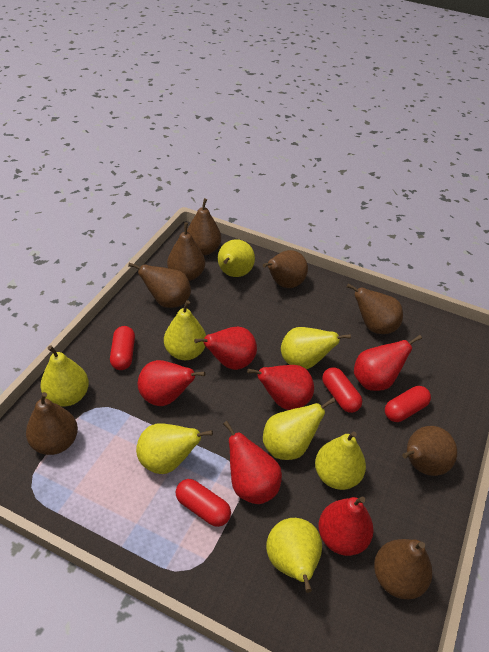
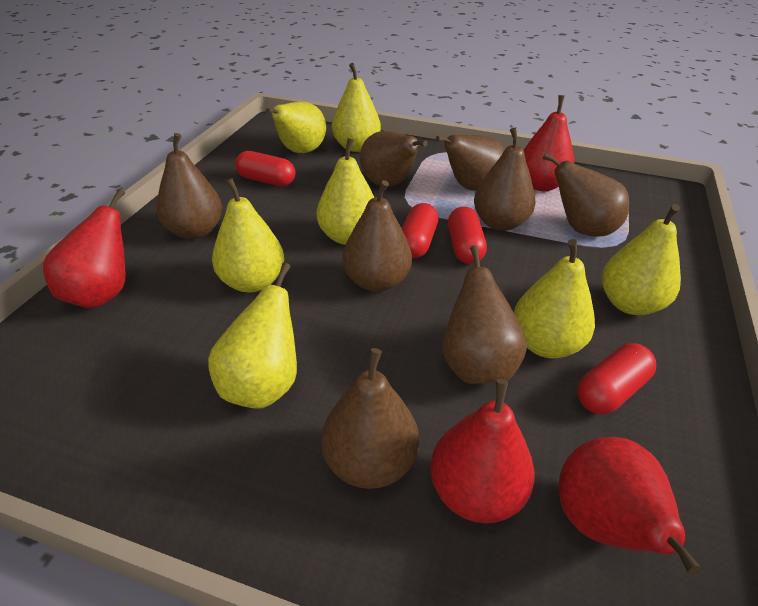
red pear: 6 -> 4
yellow pear: 8 -> 7

